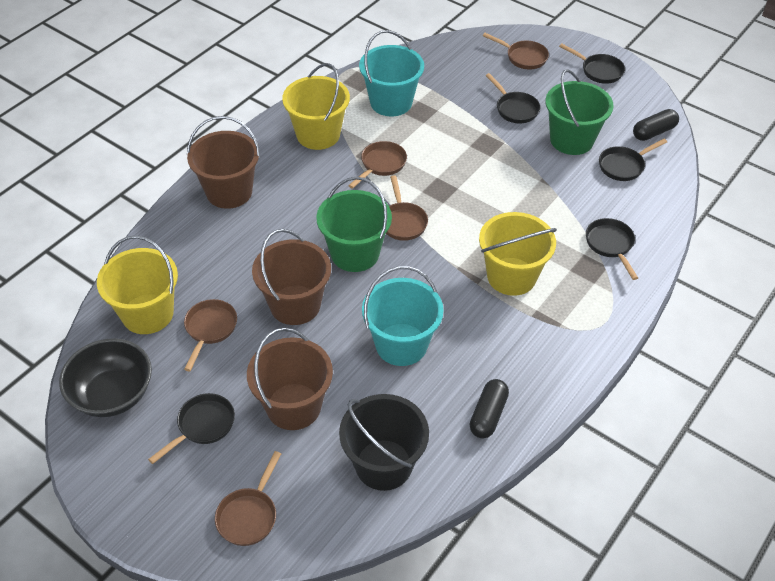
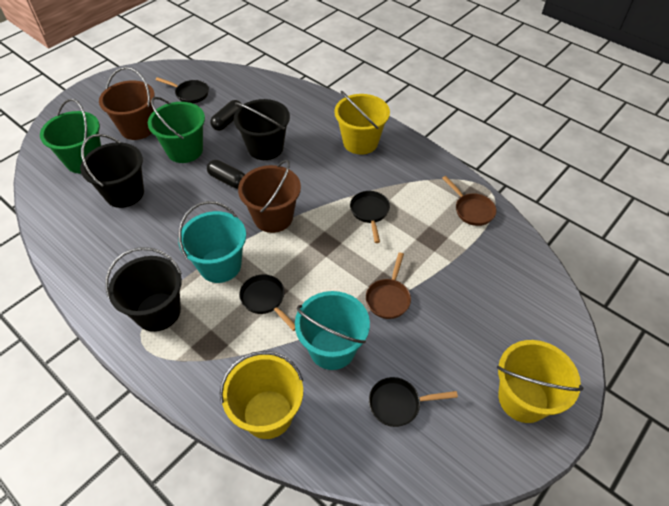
black bowl: 1 -> 0
black bucket: 1 -> 3
black pan: 5 -> 4
brown bucket: 3 -> 2
brown pan: 5 -> 2

